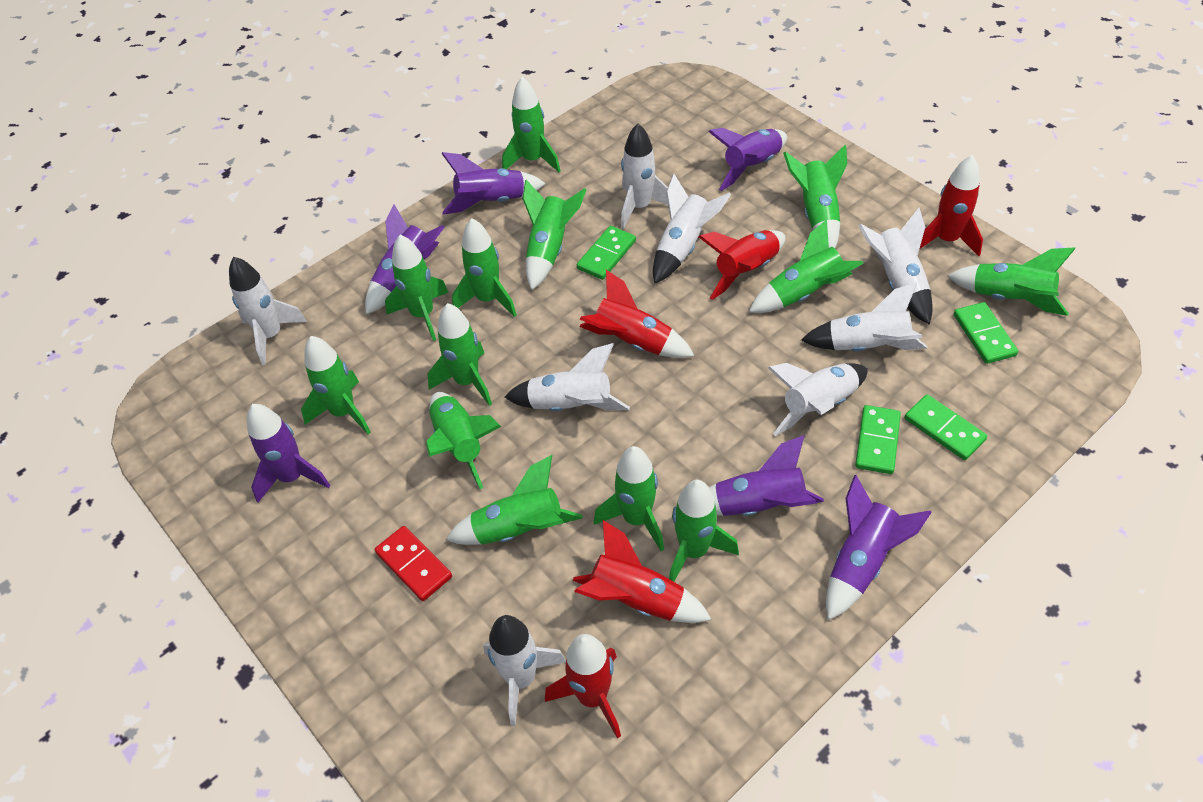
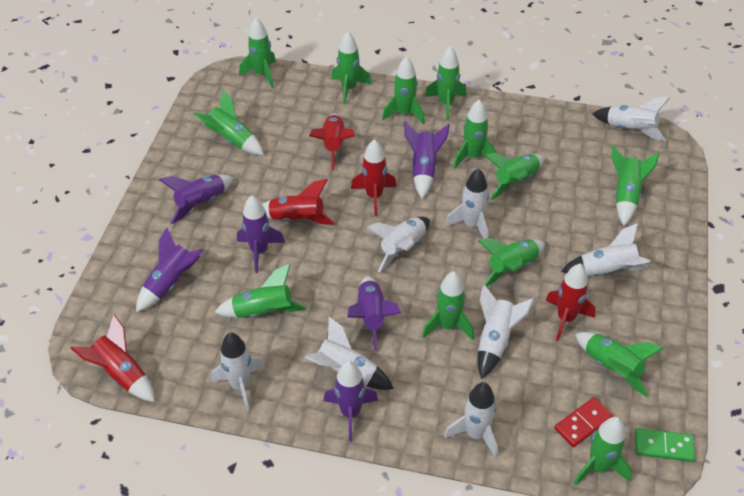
green domino: 4 -> 1

